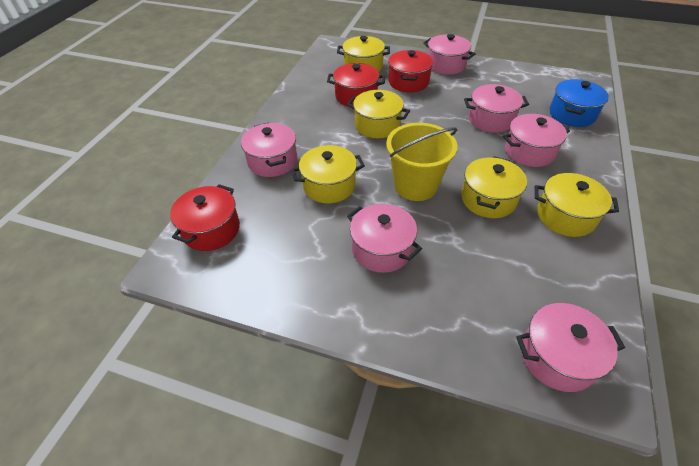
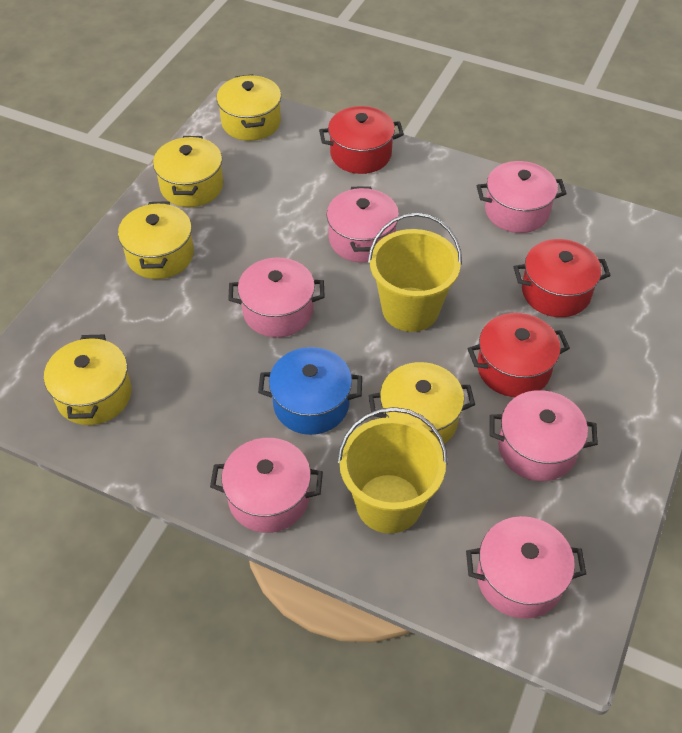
yellow bucket: 1 -> 2

